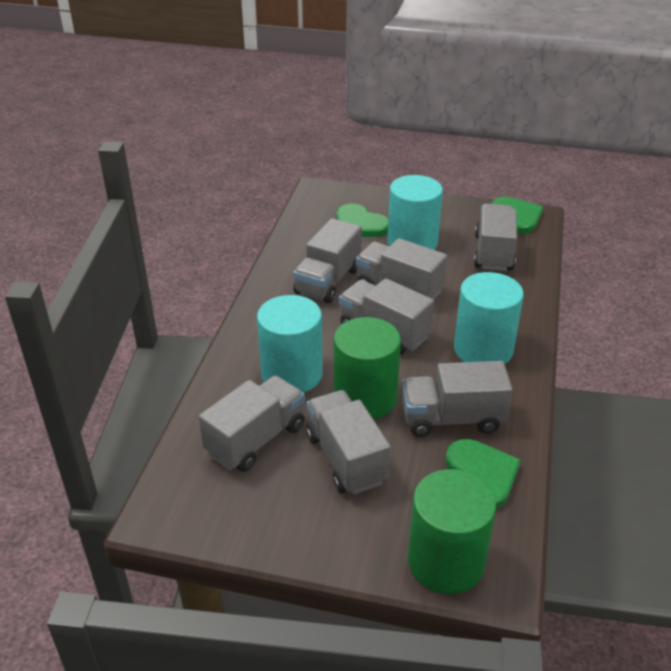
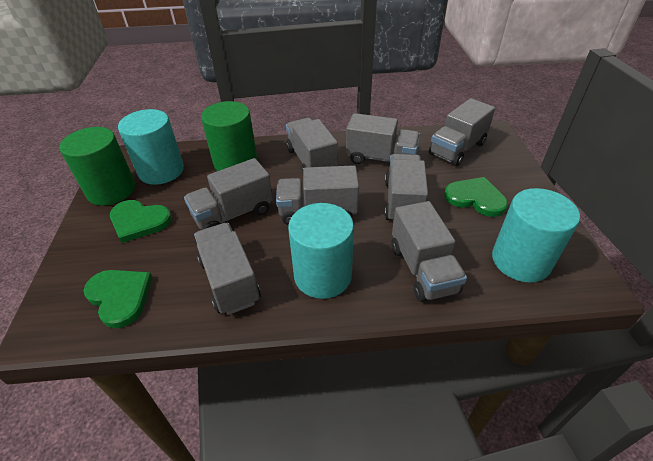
grey truck: 7 -> 8

